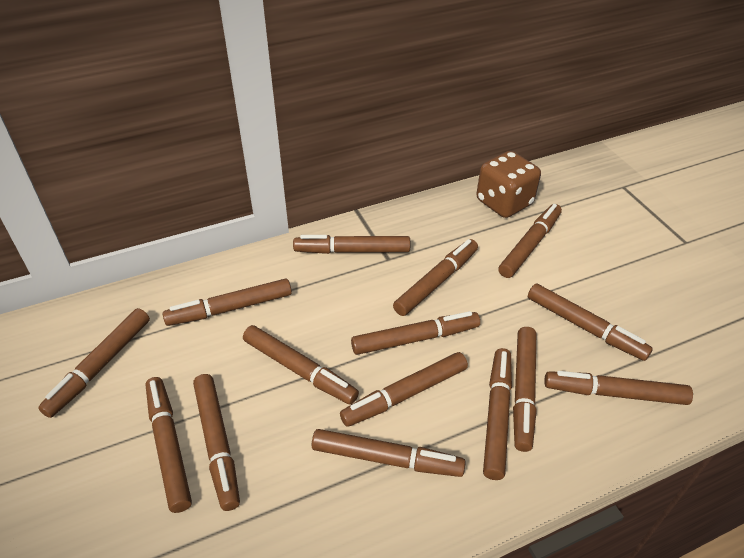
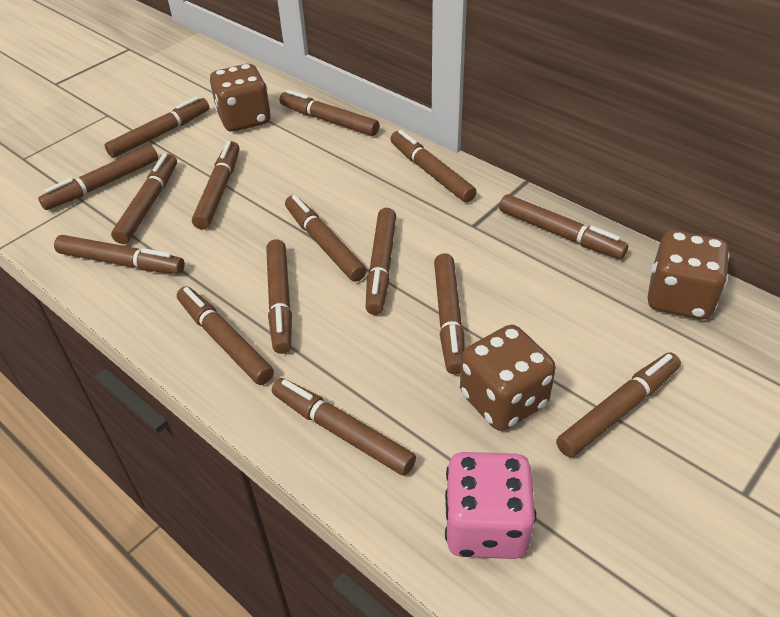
brown dice: 1 -> 3
pink dice: 0 -> 1

